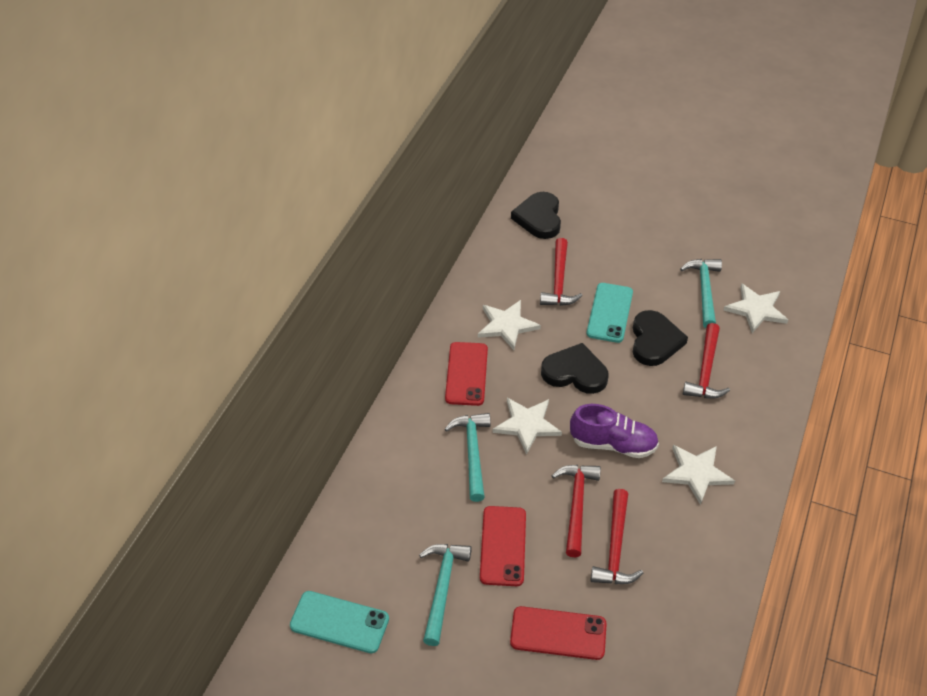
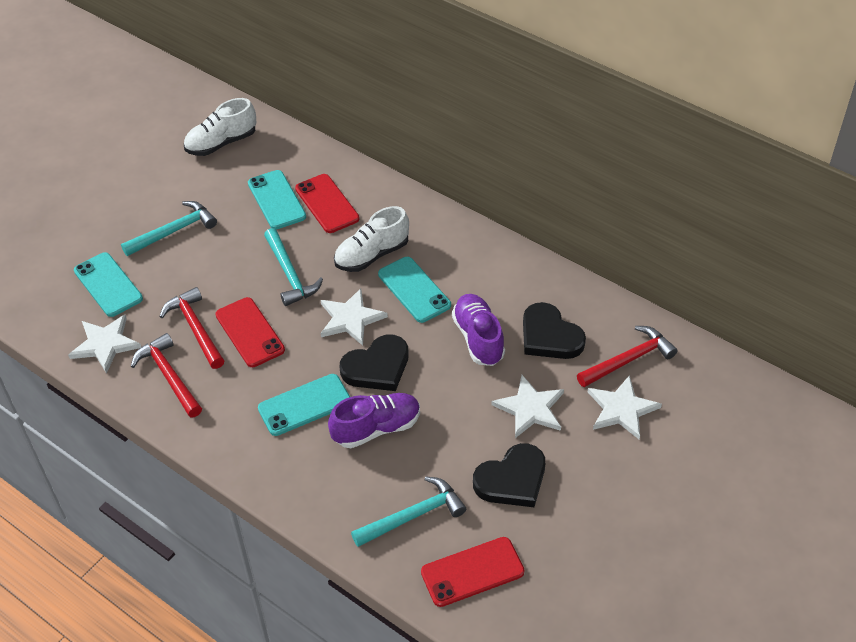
purple shoe: 1 -> 2
red hammer: 4 -> 3
turquoise phone: 2 -> 4
white shoe: 0 -> 2

